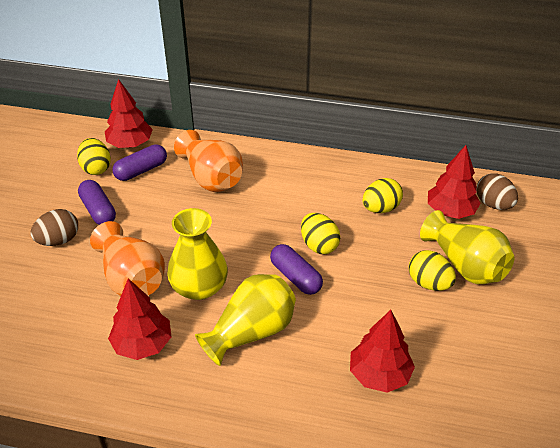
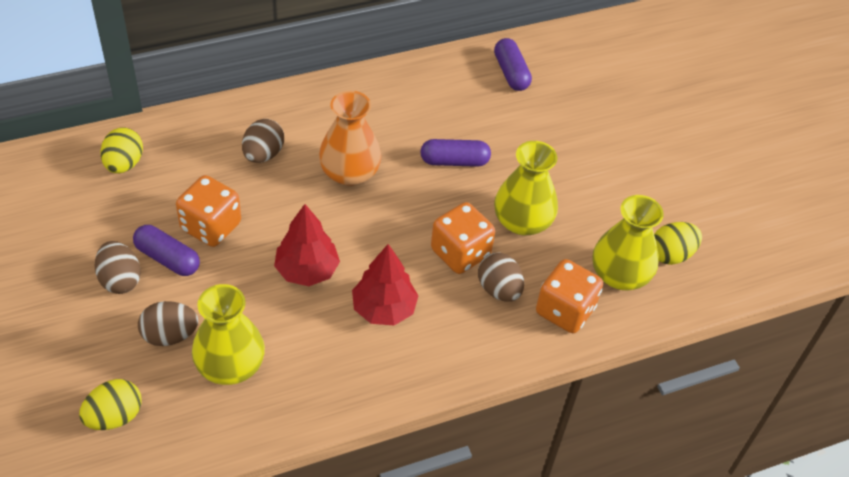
brown egg: 2 -> 4
orange dice: 0 -> 3
orange vase: 2 -> 1
red tree: 4 -> 2
yellow egg: 4 -> 3

